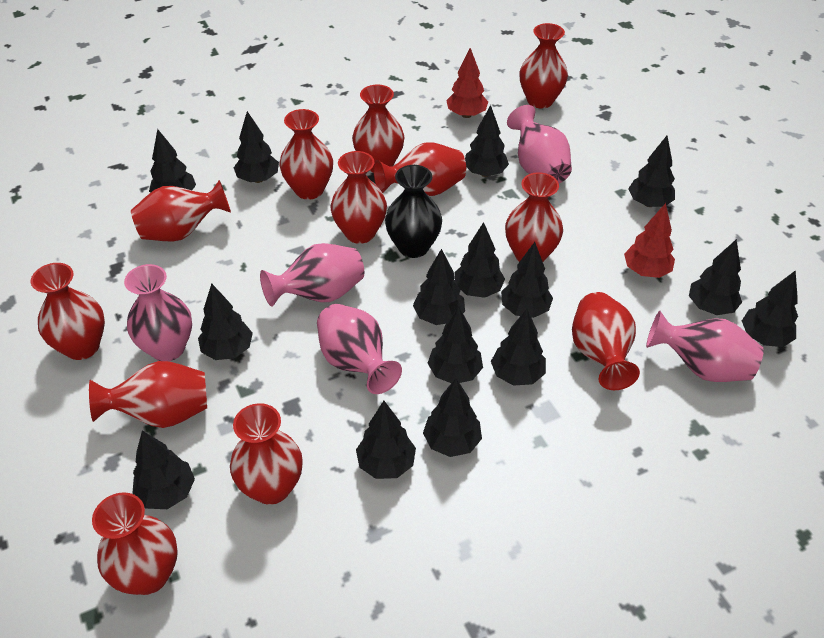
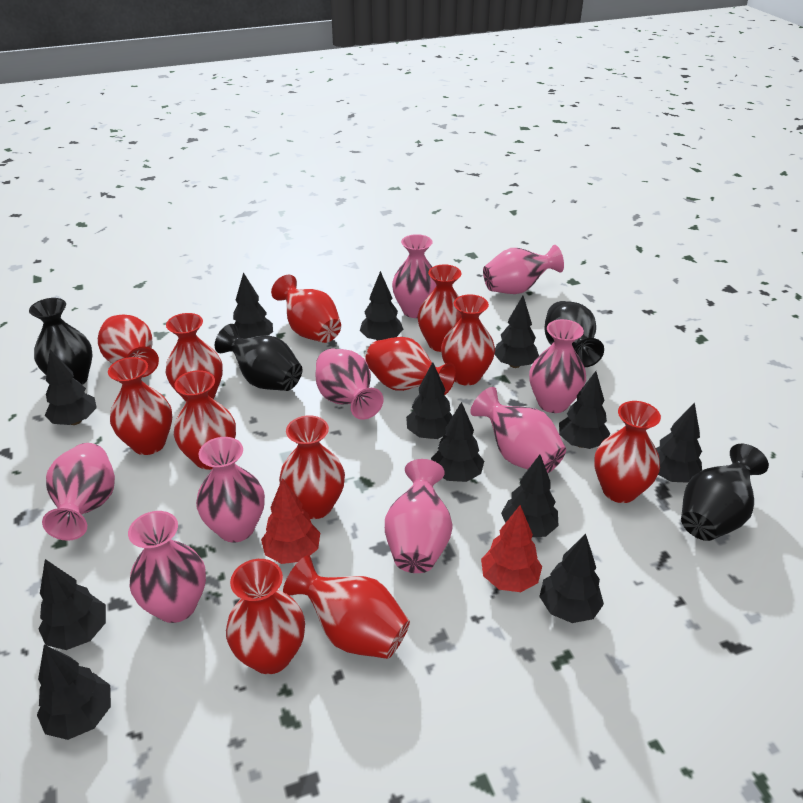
black tree: 15 -> 12
black vase: 1 -> 4
pink vase: 5 -> 9

